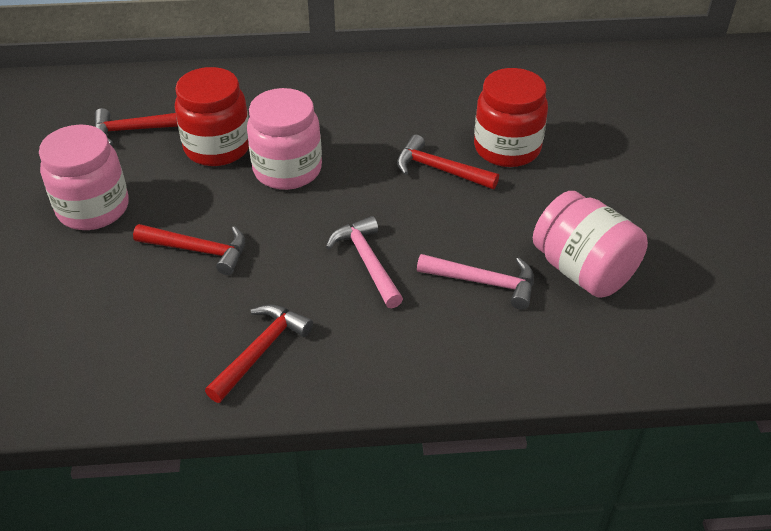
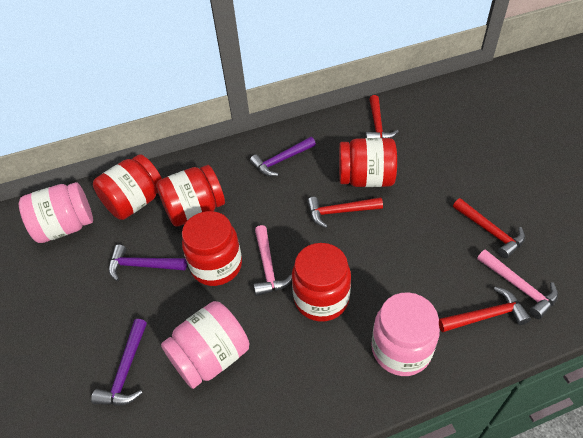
purple hammer: 0 -> 3
red jar: 2 -> 5

